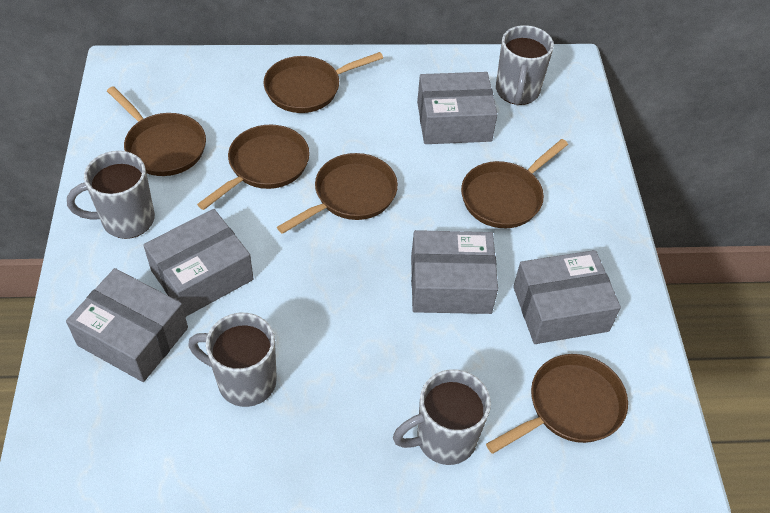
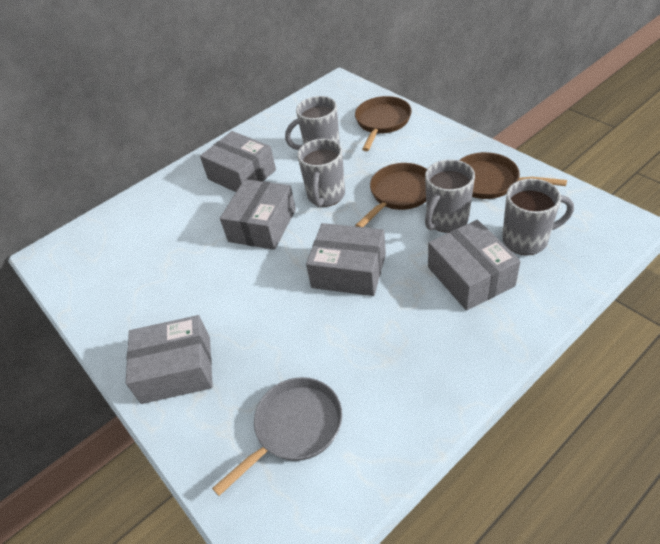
brown pan: 6 -> 3
grey pan: 0 -> 1

